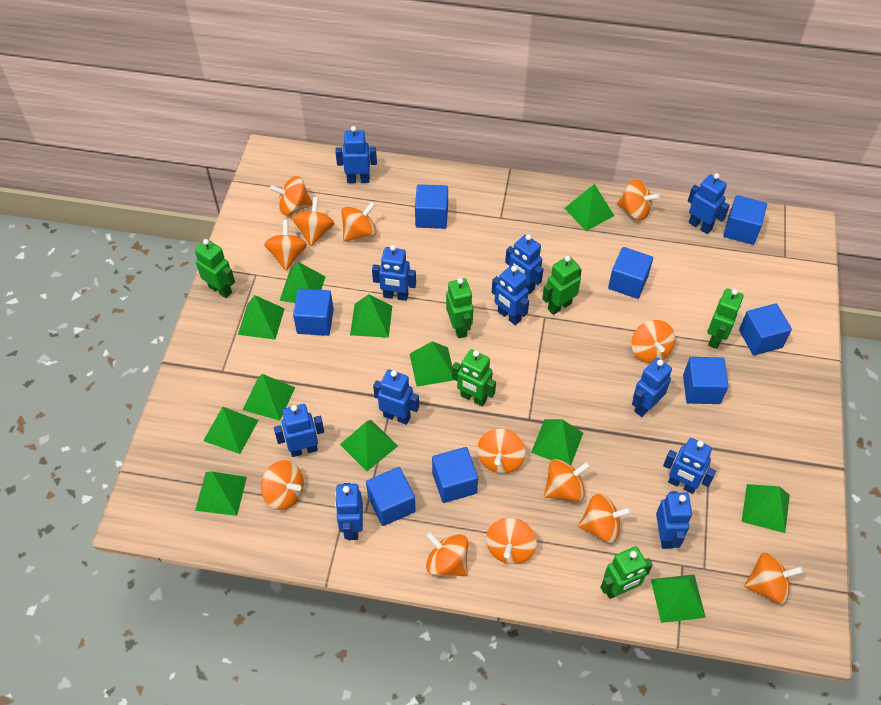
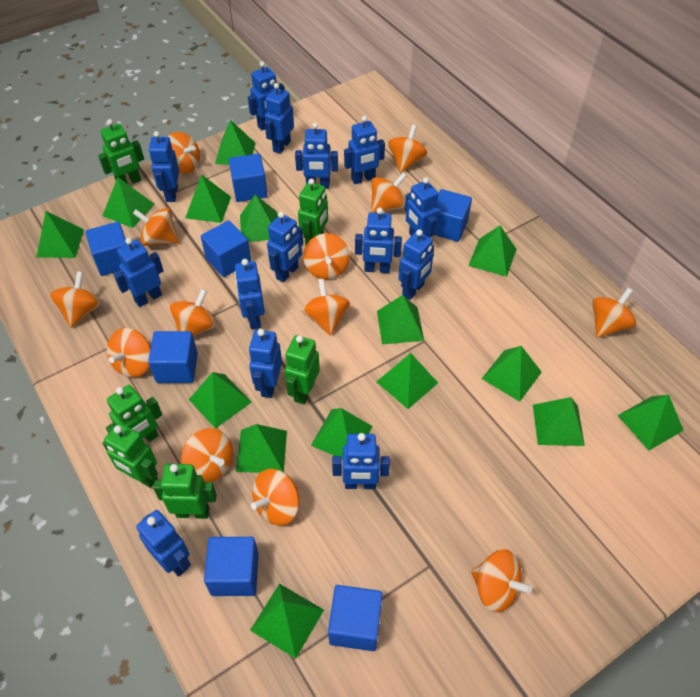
blue cube: 8 -> 7
blue robot: 11 -> 14
green pyramid: 12 -> 15

